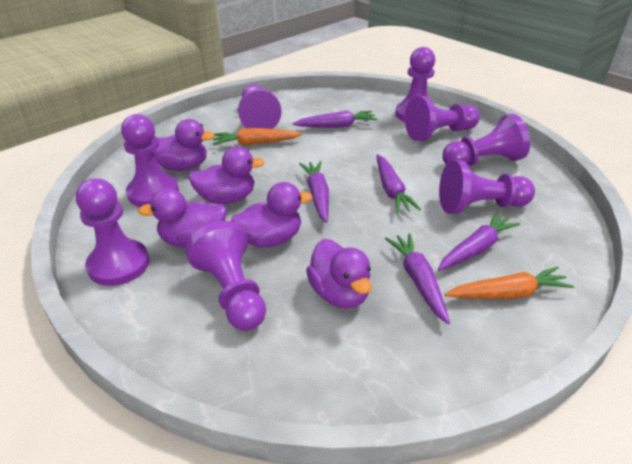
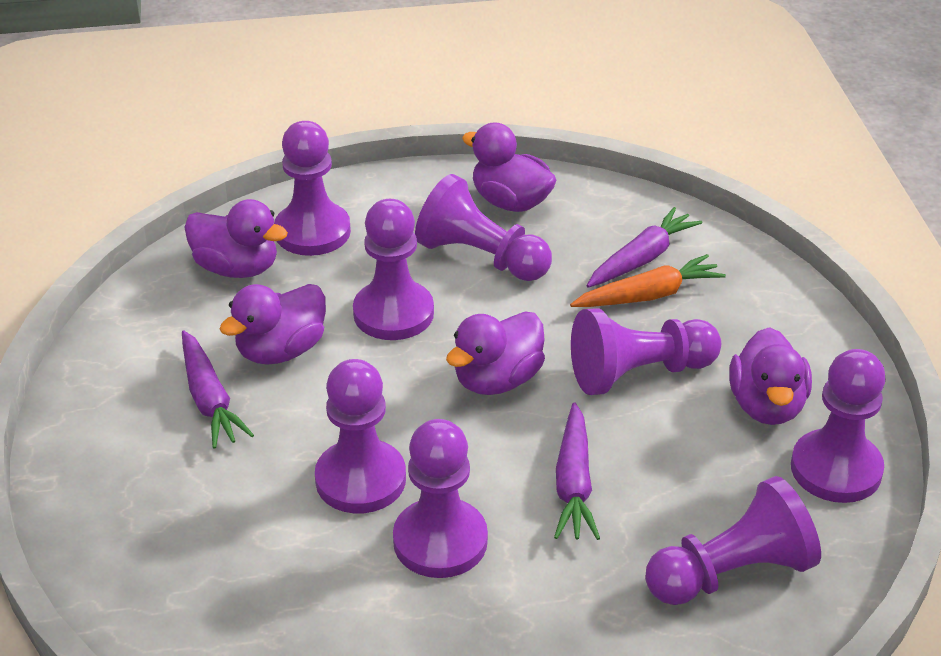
orange carrot: 2 -> 1
purple carrot: 5 -> 3

